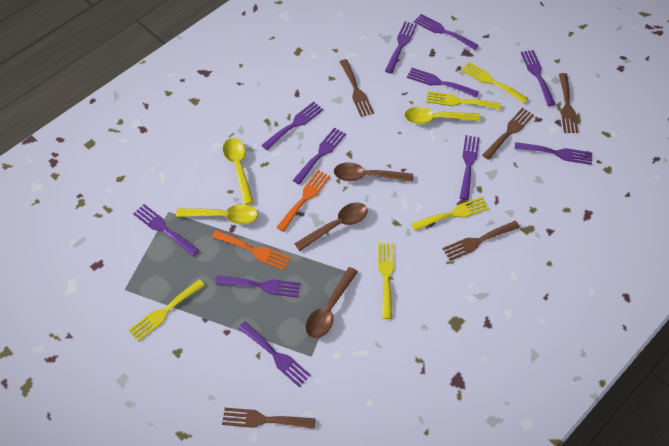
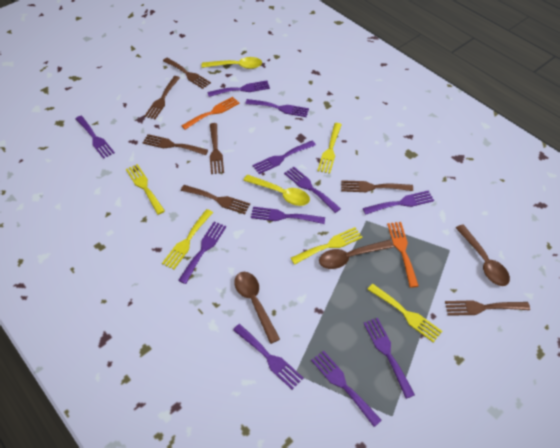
brown fork: 5 -> 7
yellow spoon: 3 -> 2

